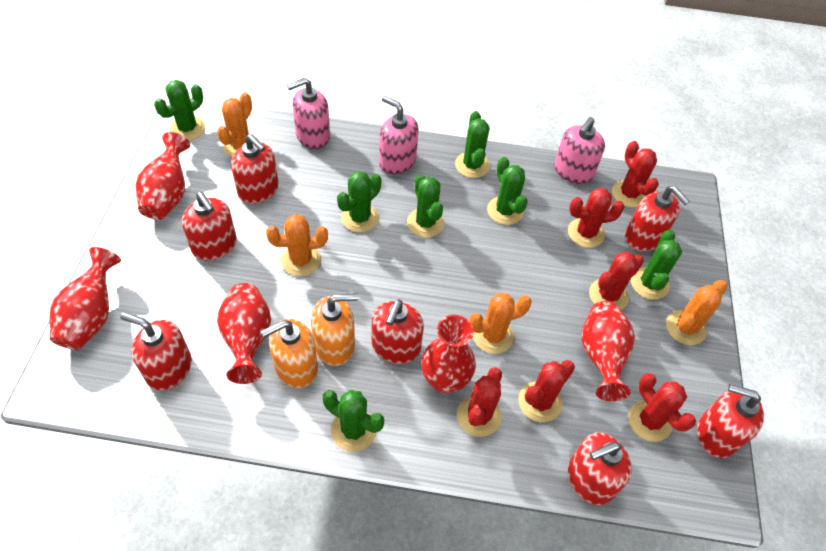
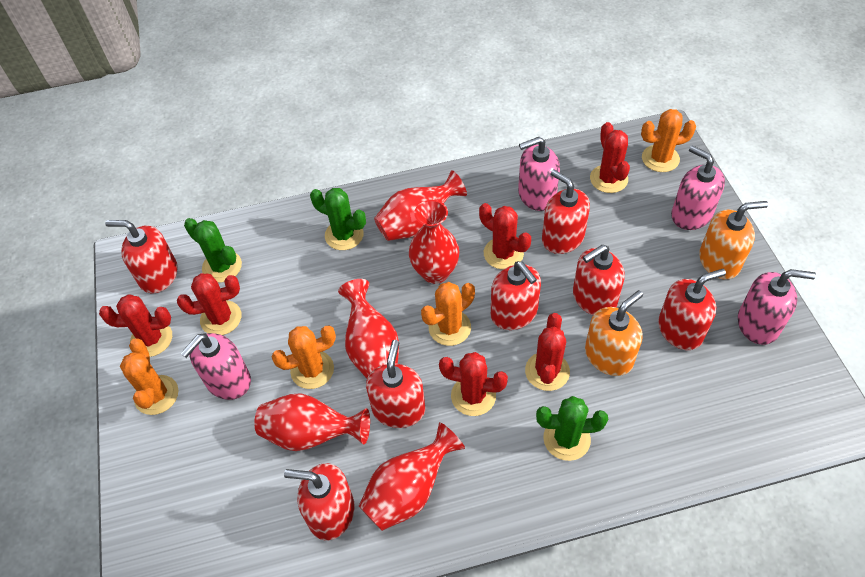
green cactus: 7 -> 3
pink soap dispenser: 3 -> 4

